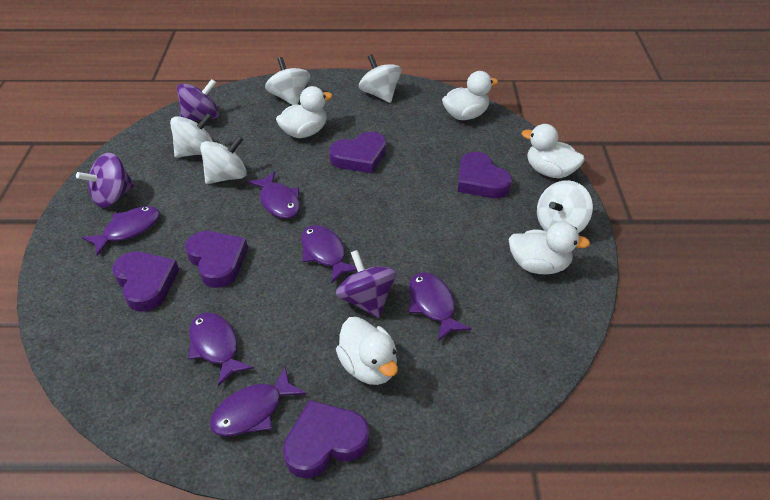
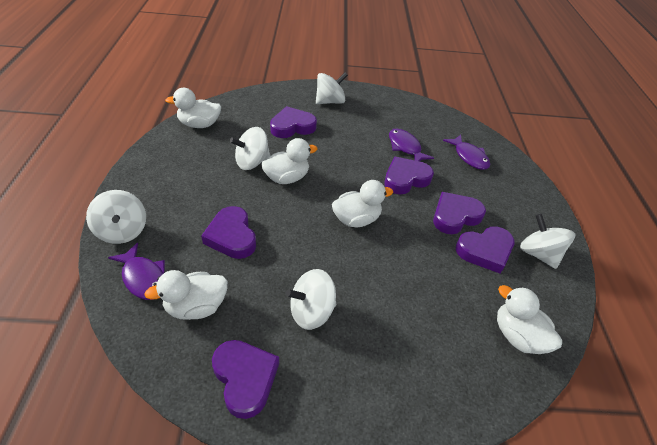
purple fish: 6 -> 3
purple heart: 5 -> 6
purple spinning top: 3 -> 0

